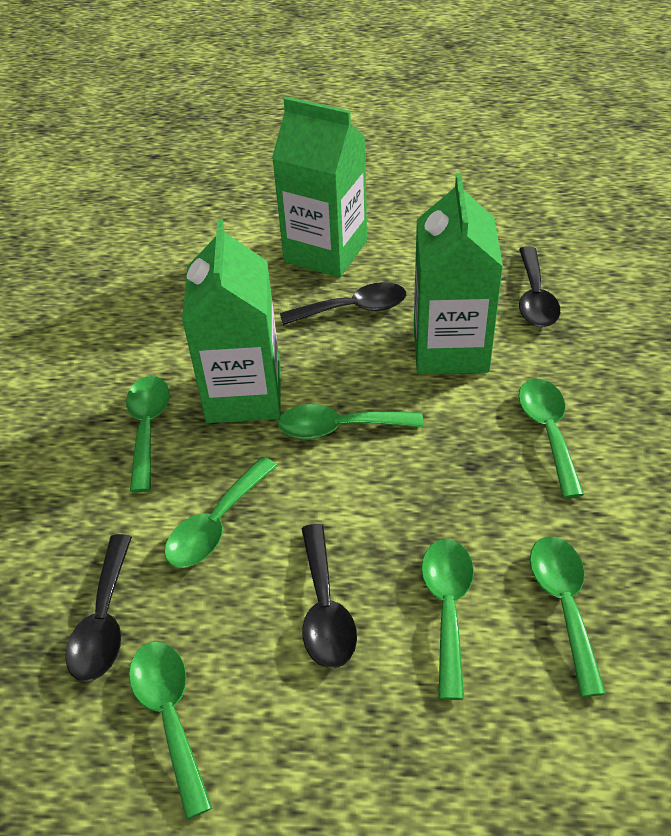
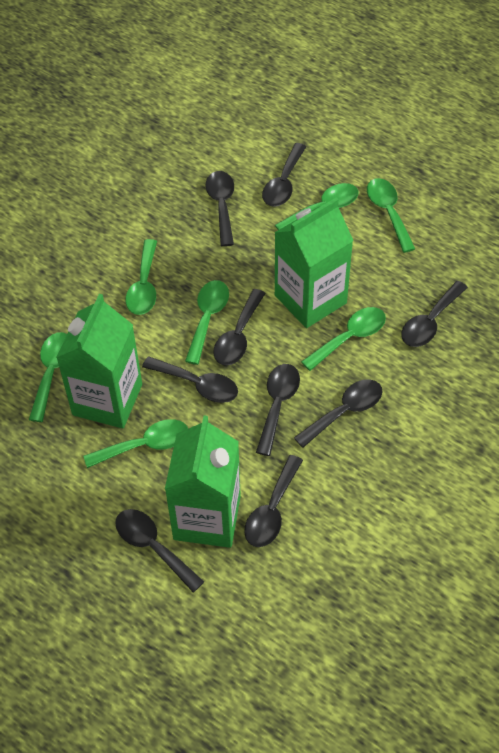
black spoon: 4 -> 9

